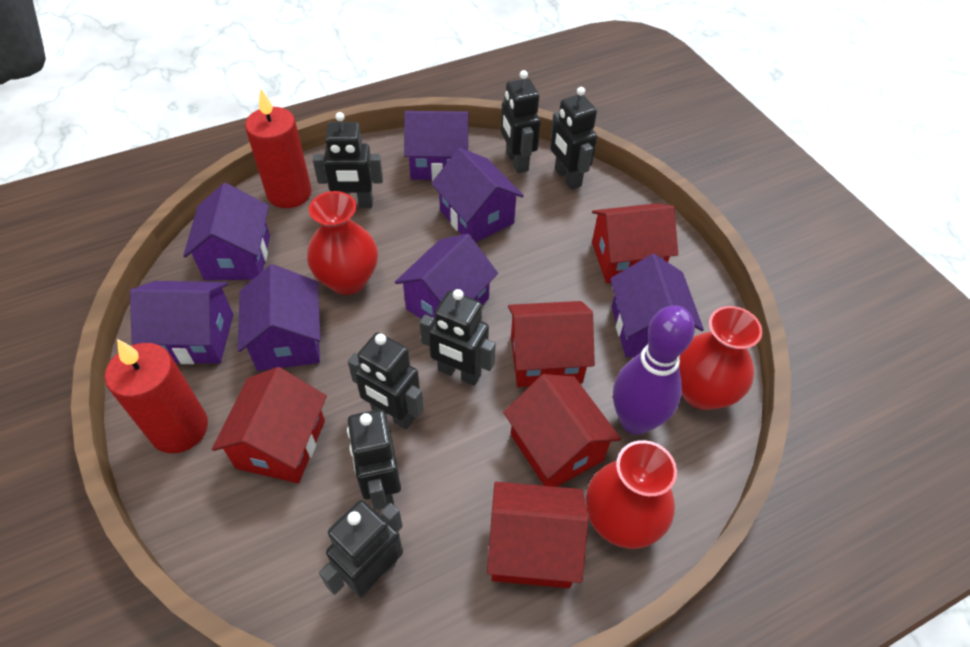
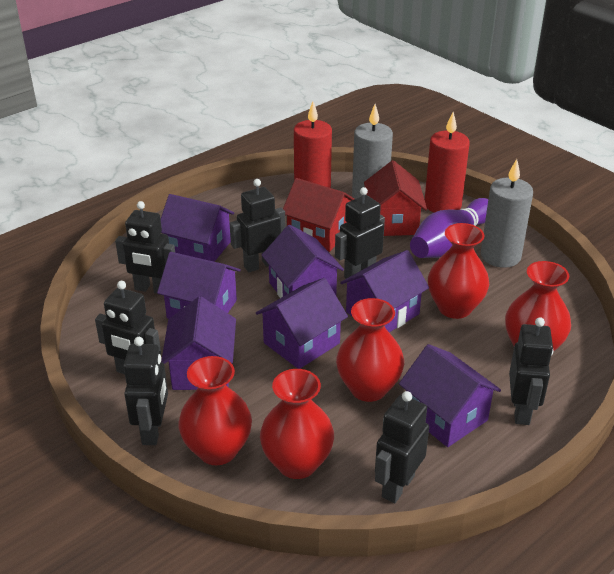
grey candle: 0 -> 2
red house: 5 -> 2
red vase: 3 -> 5

